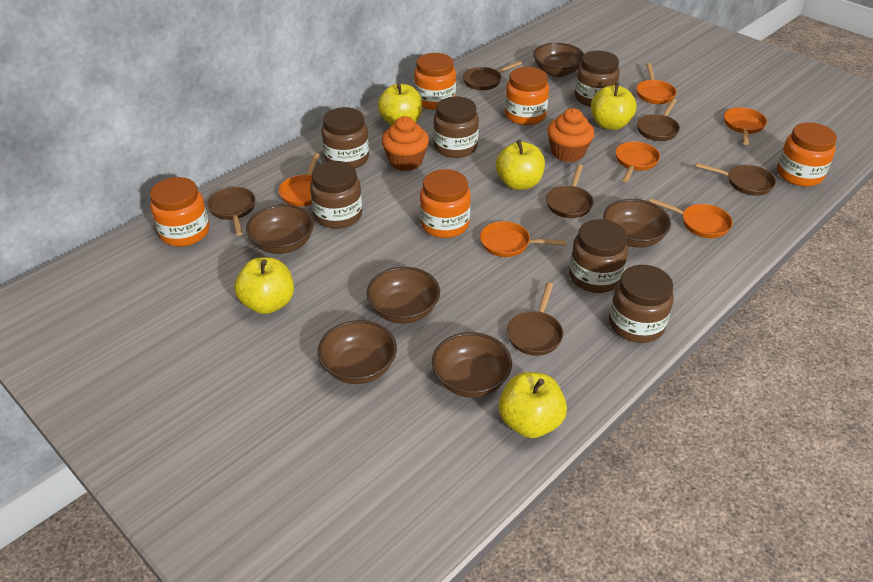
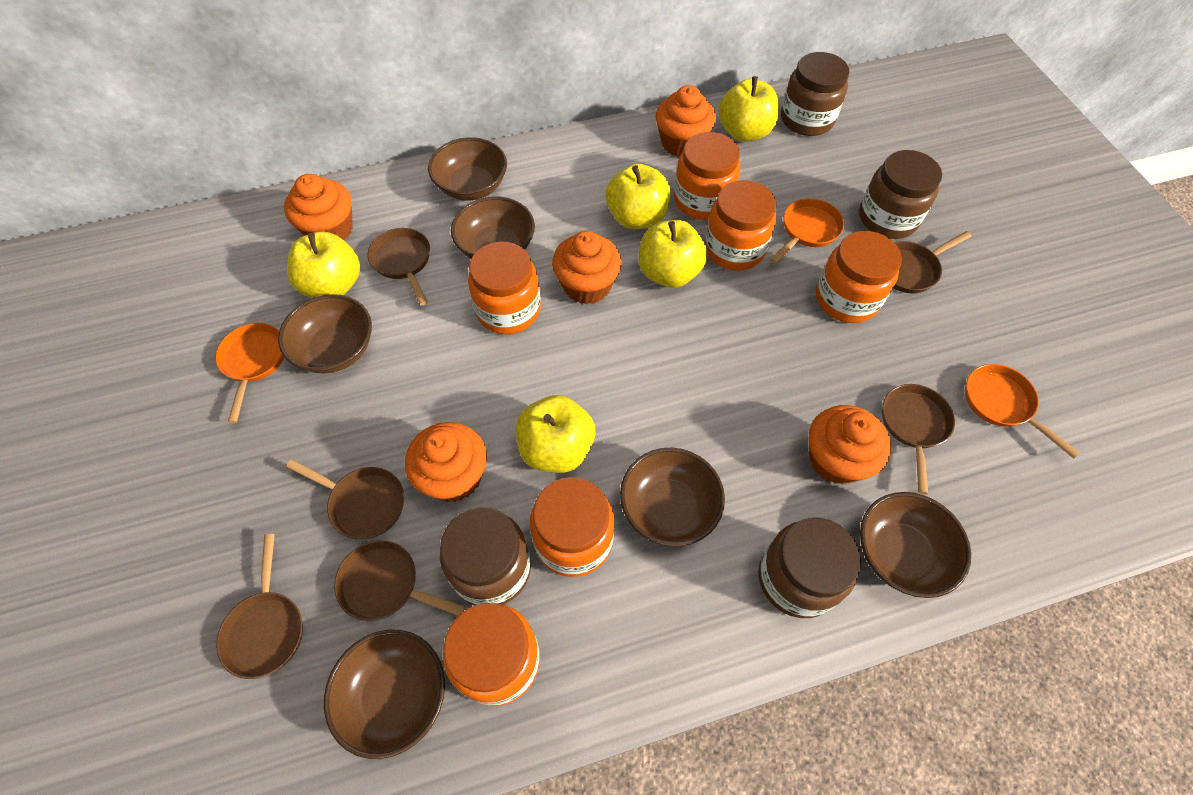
brown jar: 6 -> 4
orange cupcake: 2 -> 5
orange jar: 5 -> 6
orange pan: 6 -> 3

